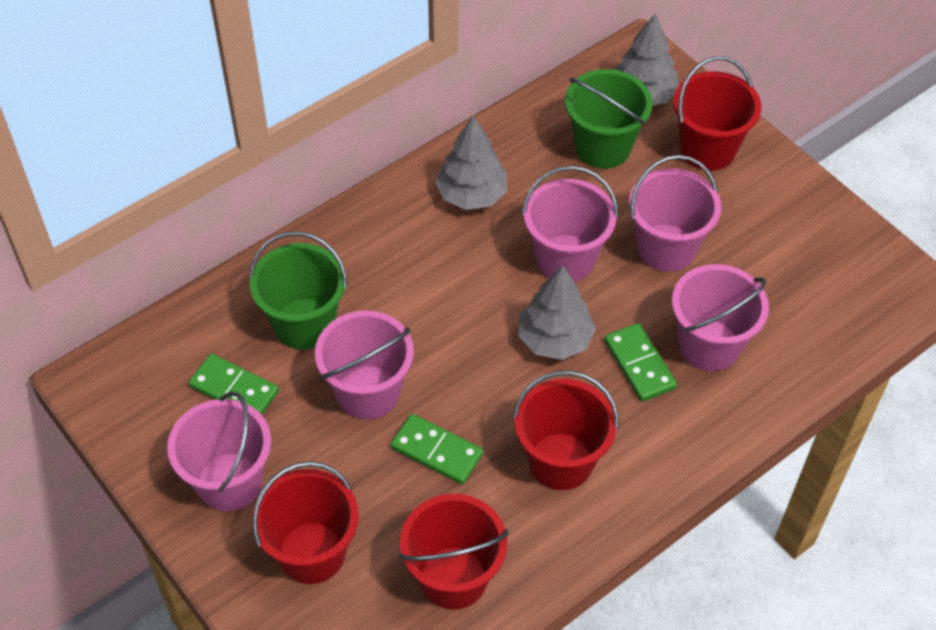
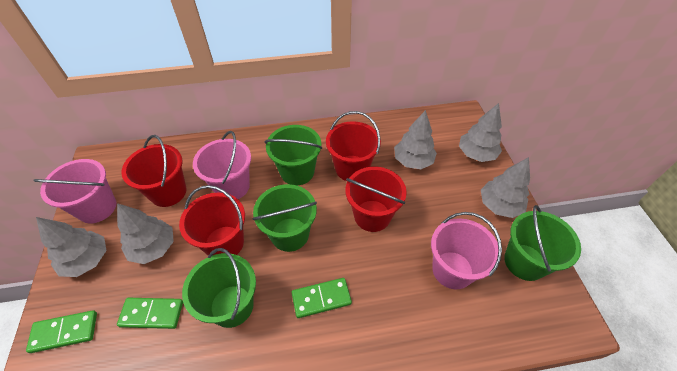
green bucket: 2 -> 4
grey tree: 3 -> 5
pink bucket: 5 -> 3

